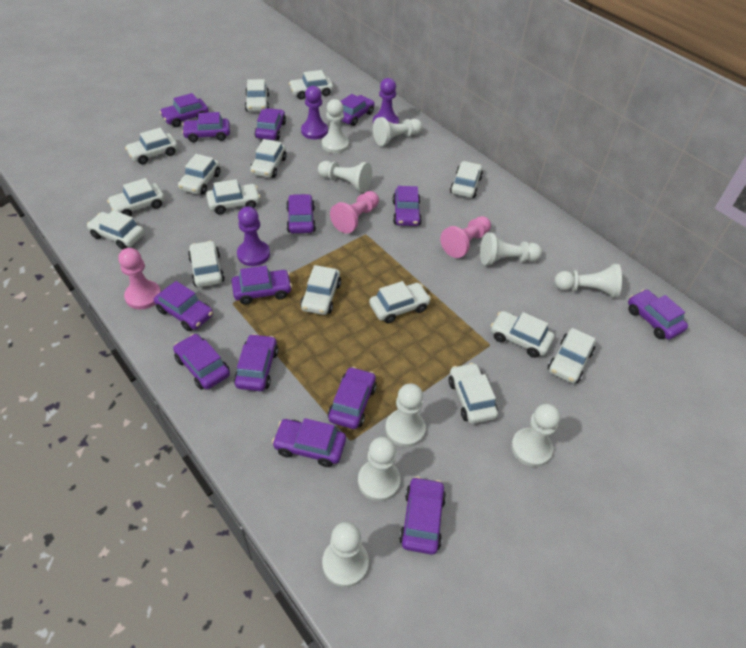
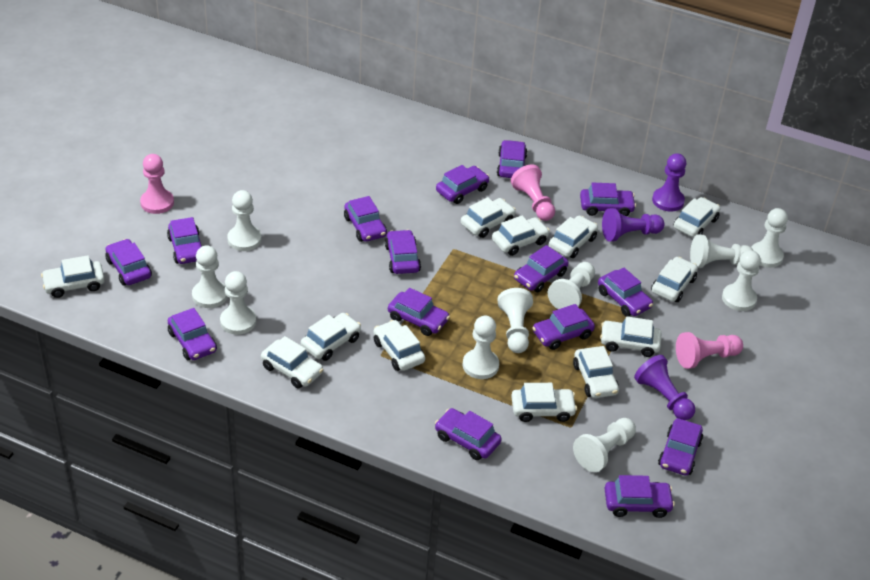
purple car: 14 -> 15
white car: 15 -> 12
white pawn: 9 -> 10

